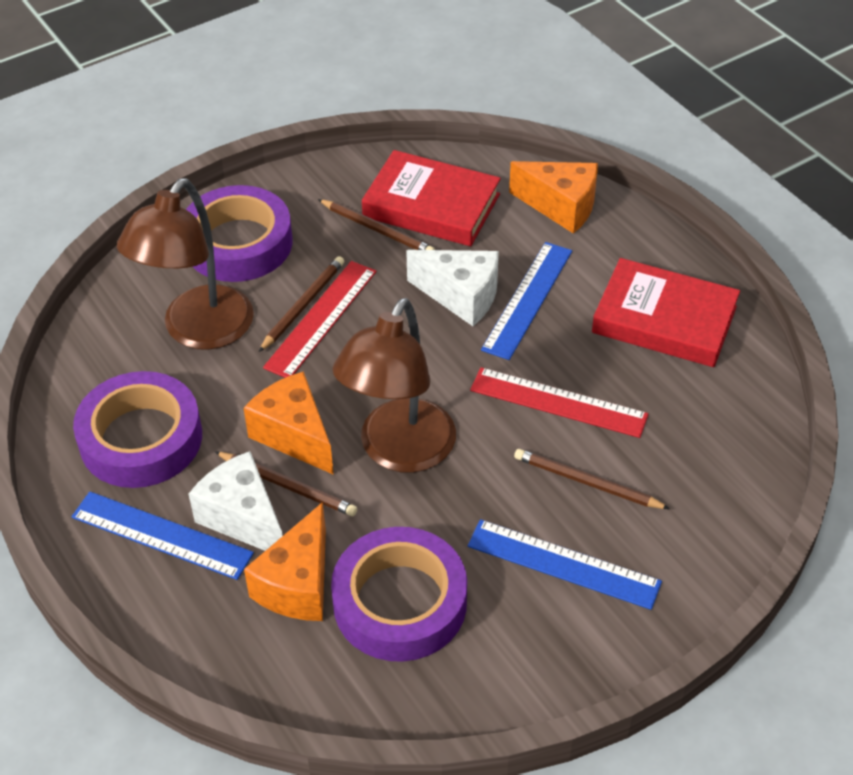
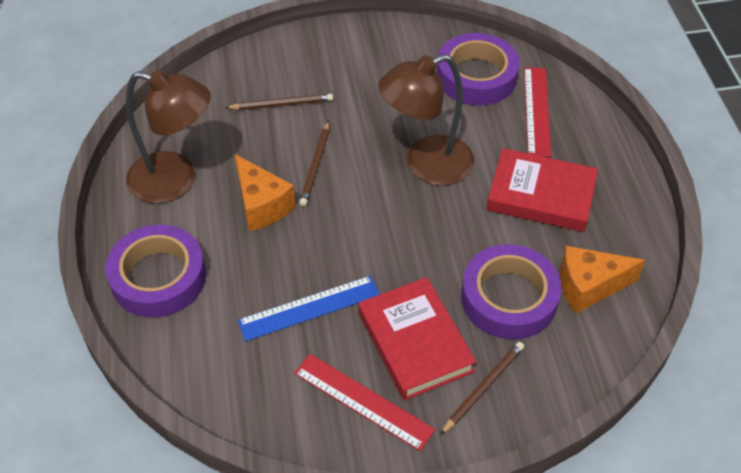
blue ruler: 3 -> 1
brown pencil: 4 -> 3
orange cheese: 3 -> 2
white cheese: 2 -> 0

